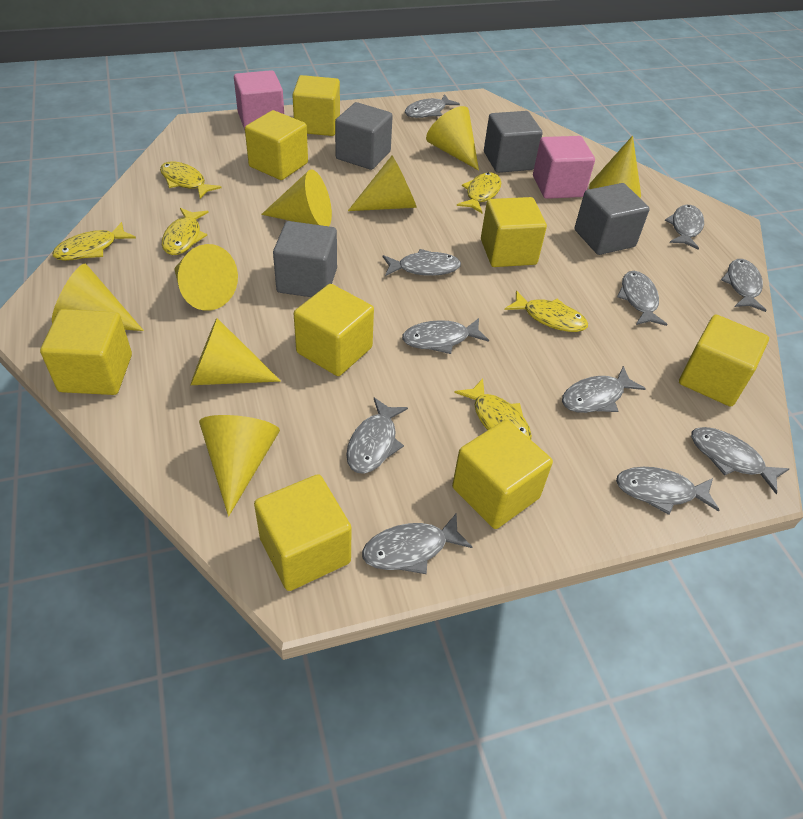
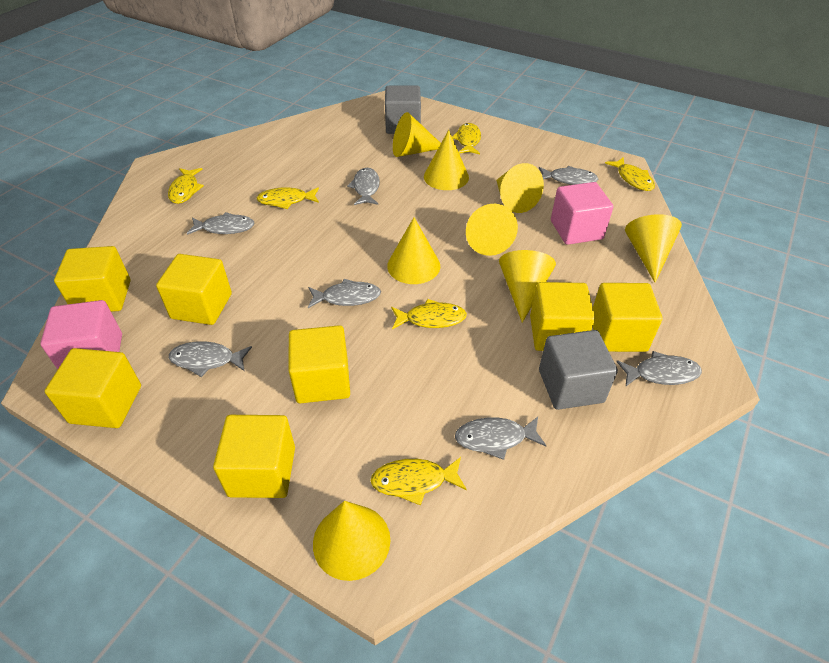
grey cube: 4 -> 2
grey fish: 11 -> 7
yellow cube: 8 -> 7

